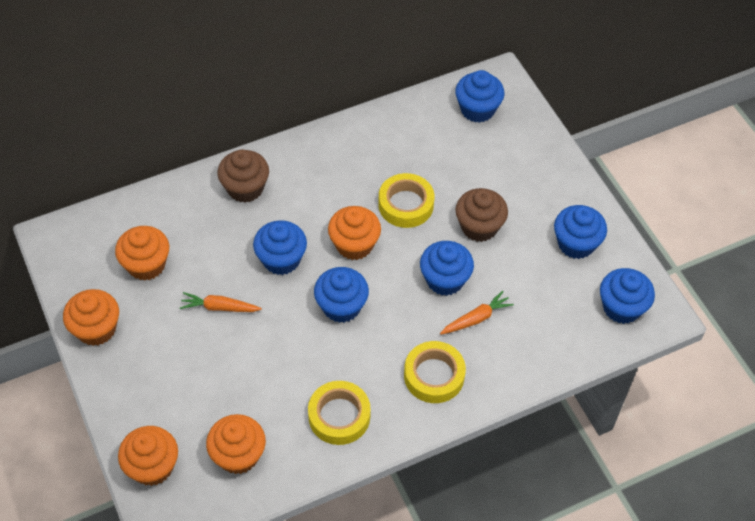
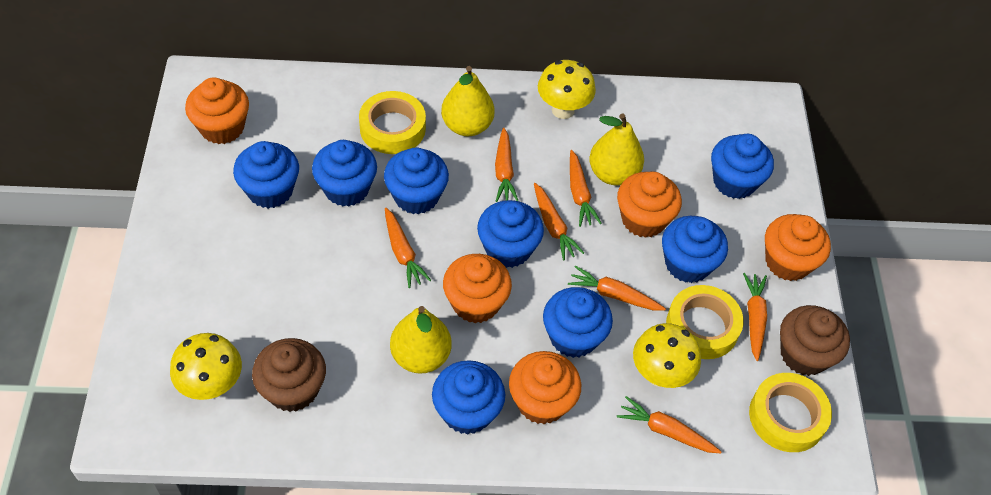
blue cupcake: 6 -> 8
orange carrot: 2 -> 7
yellow mushroom: 0 -> 3
yellow pear: 0 -> 3

